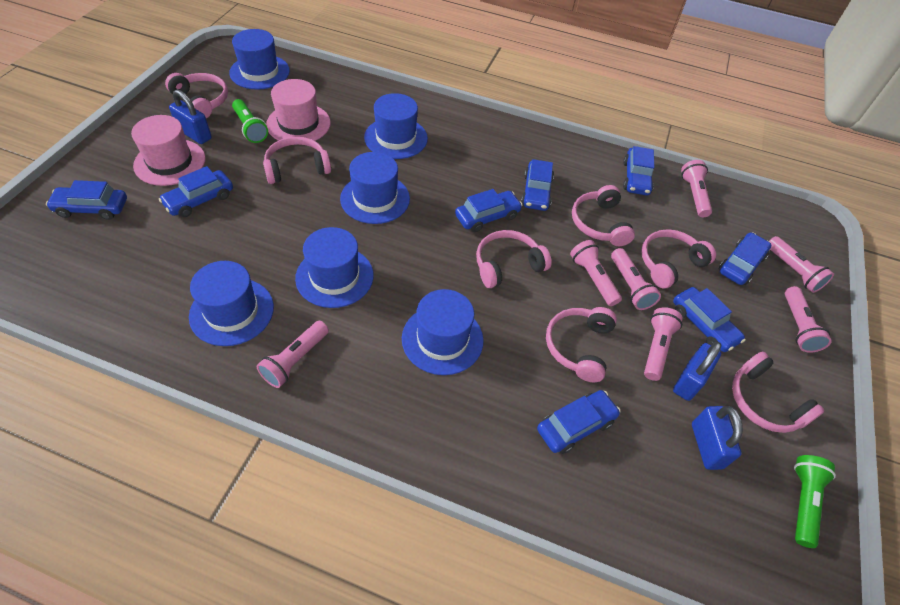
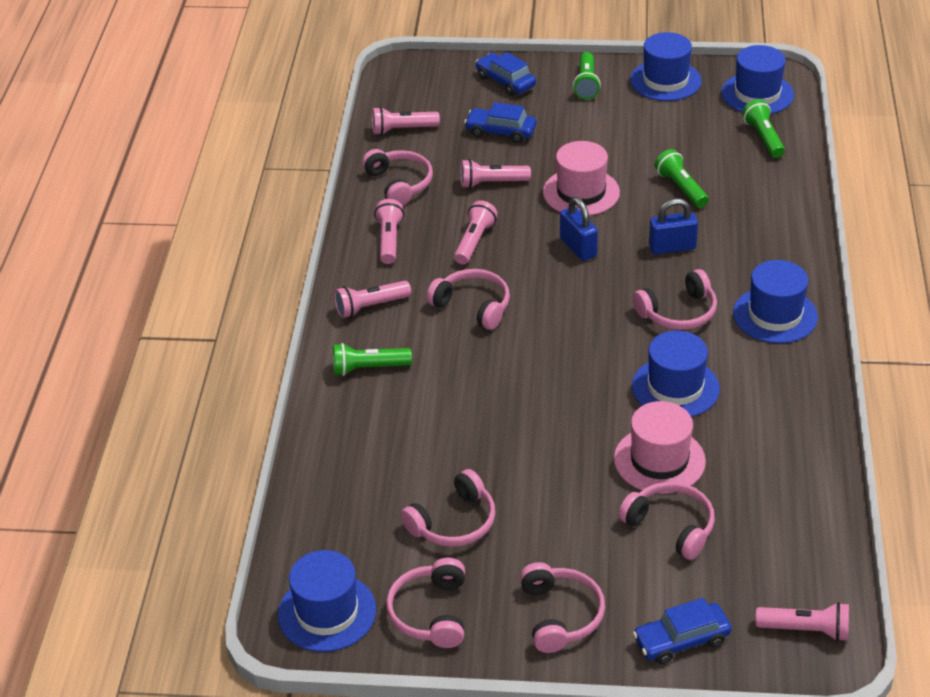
blue car: 8 -> 3
blue hat: 6 -> 5
blue padlock: 3 -> 2
green flashlight: 2 -> 4
pink flashlight: 7 -> 6

